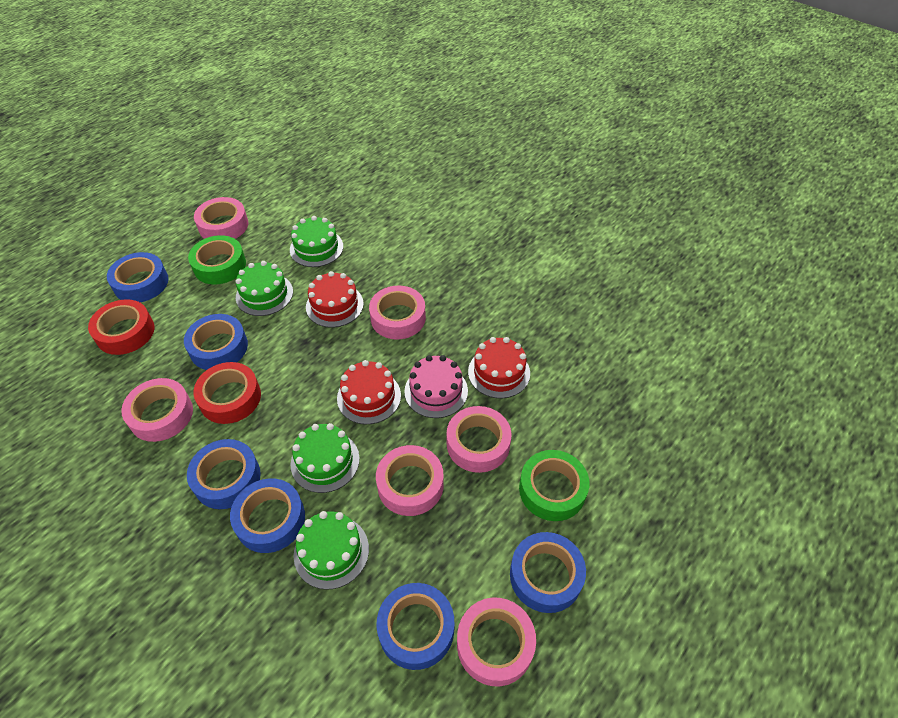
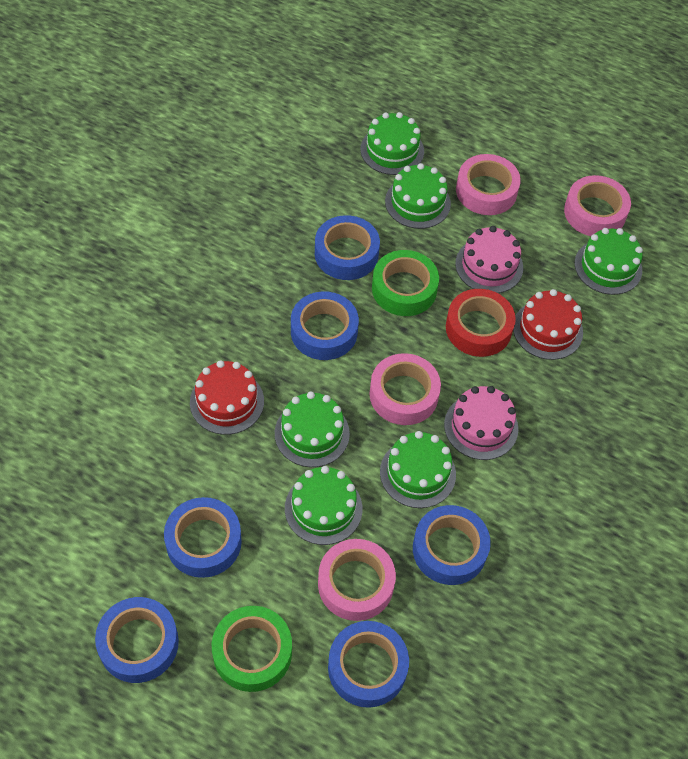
green cake: 4 -> 6
pink cake: 1 -> 2
pink tape: 6 -> 4
red cake: 3 -> 2
red tape: 2 -> 1

